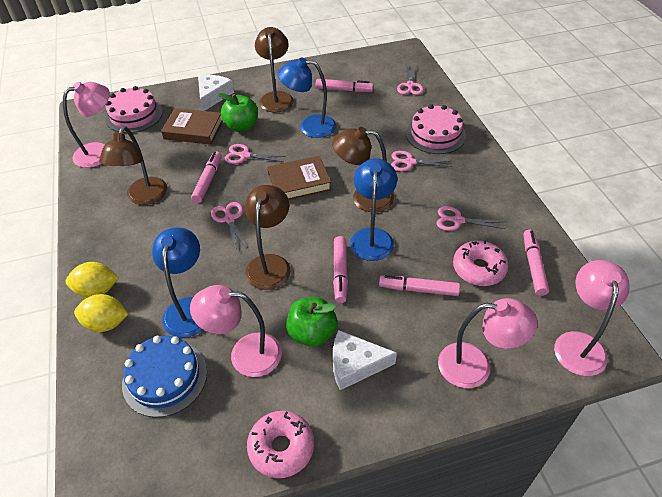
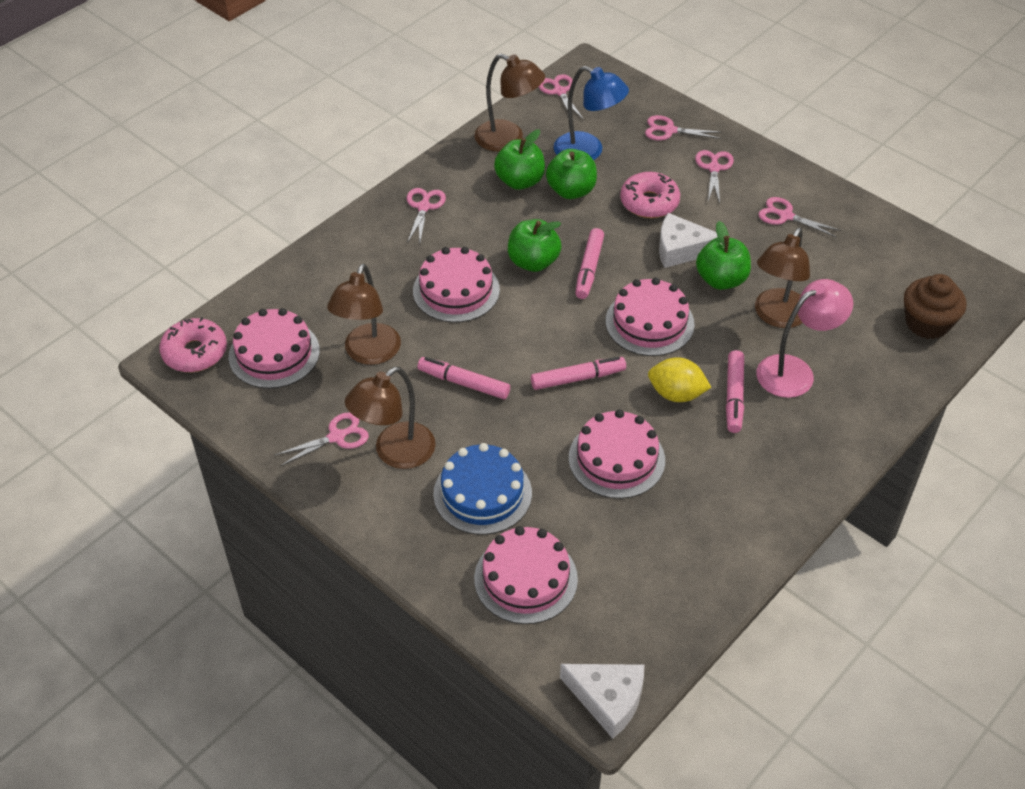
blue lamp: 3 -> 1
brown book: 2 -> 0
brown cupcake: 0 -> 1
green apple: 2 -> 4
pink cake: 2 -> 5
pink lamp: 4 -> 1
pink marker: 5 -> 4
pink scissors: 5 -> 6
yellow lemon: 2 -> 1

